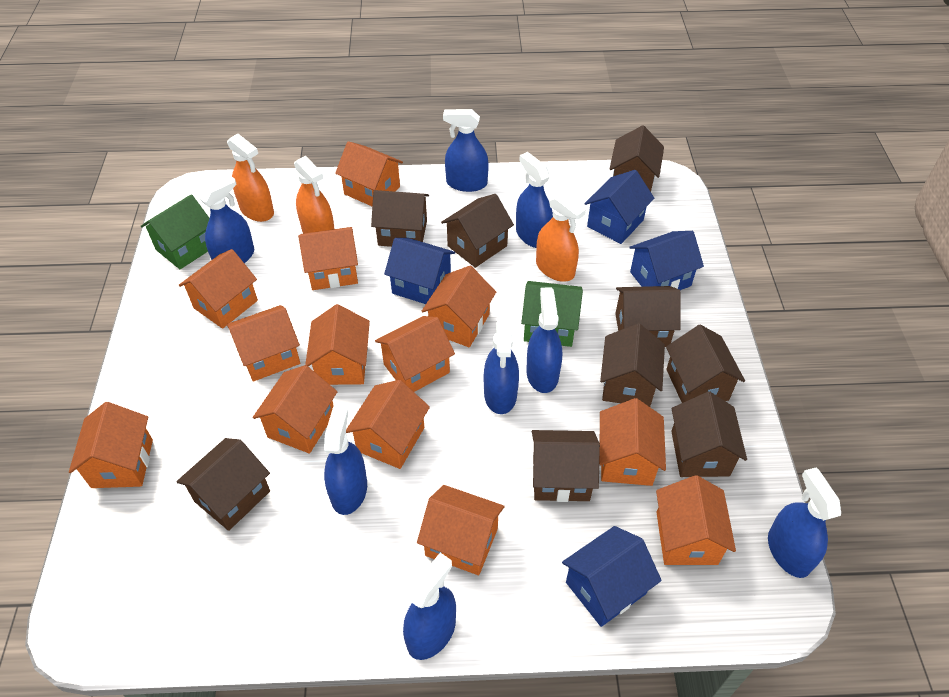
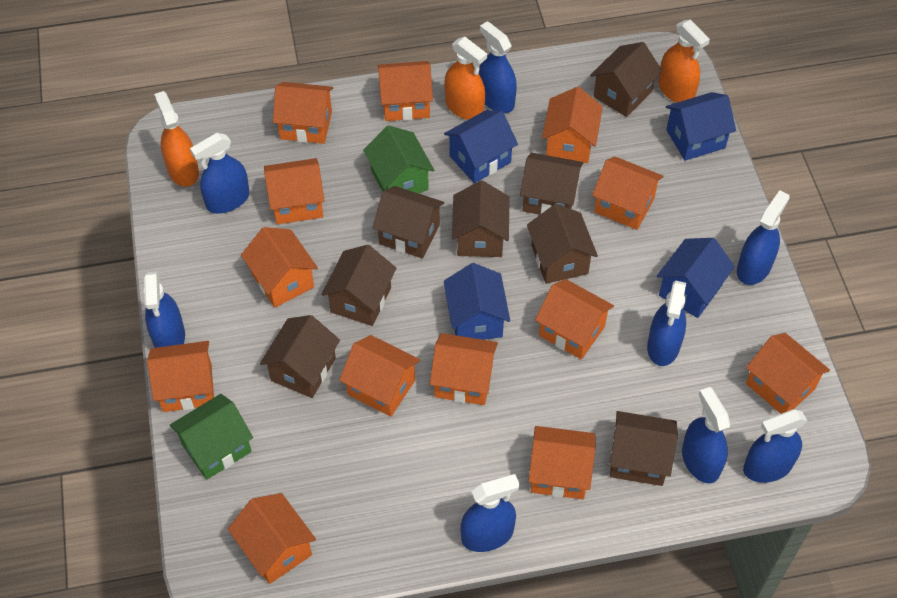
brown house: 9 -> 8

